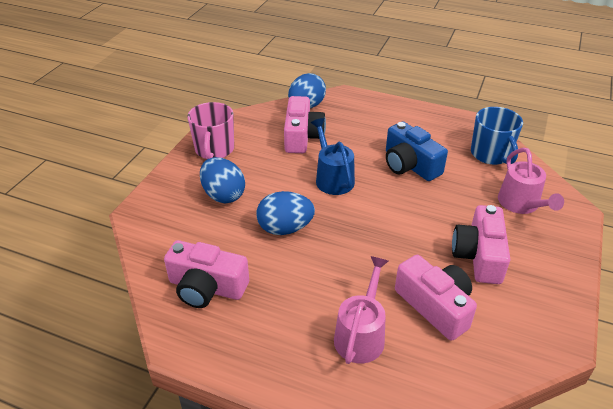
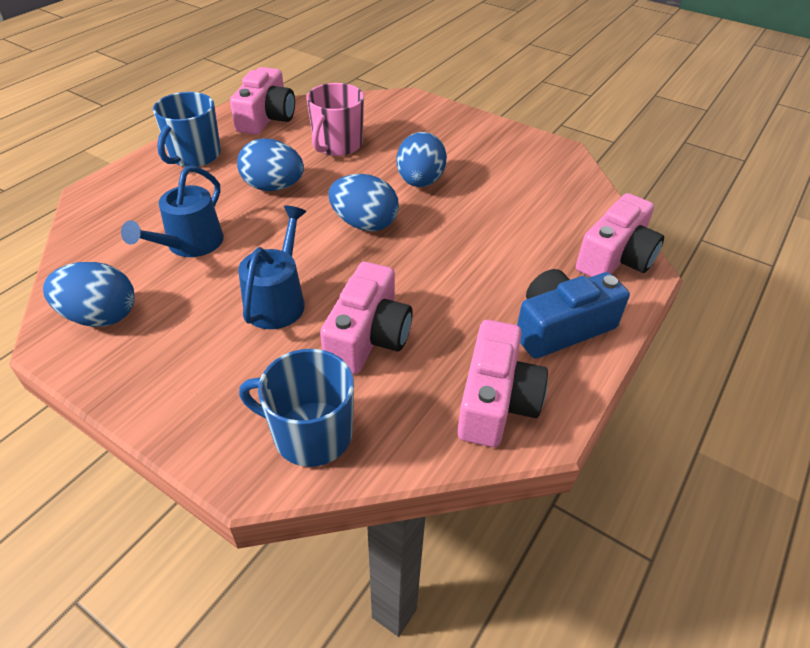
blue egg: 3 -> 4
blue mug: 1 -> 2
blue watering can: 1 -> 2
pink watering can: 2 -> 0

